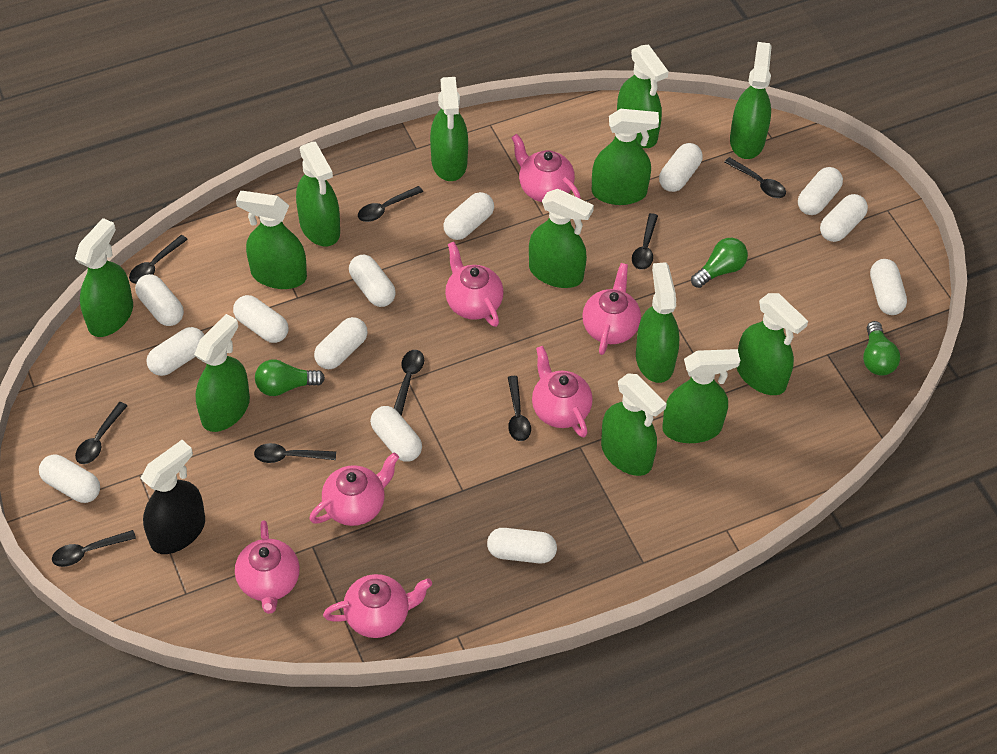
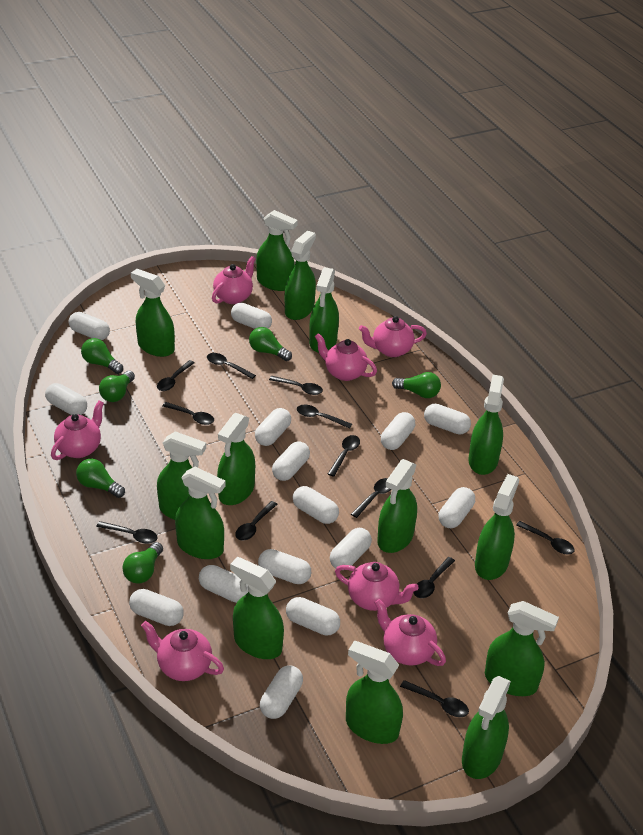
black spoon: 9 -> 12
black spray bottle: 1 -> 0
green light bulb: 3 -> 6
green spray bottle: 13 -> 14
white capsule: 13 -> 15

